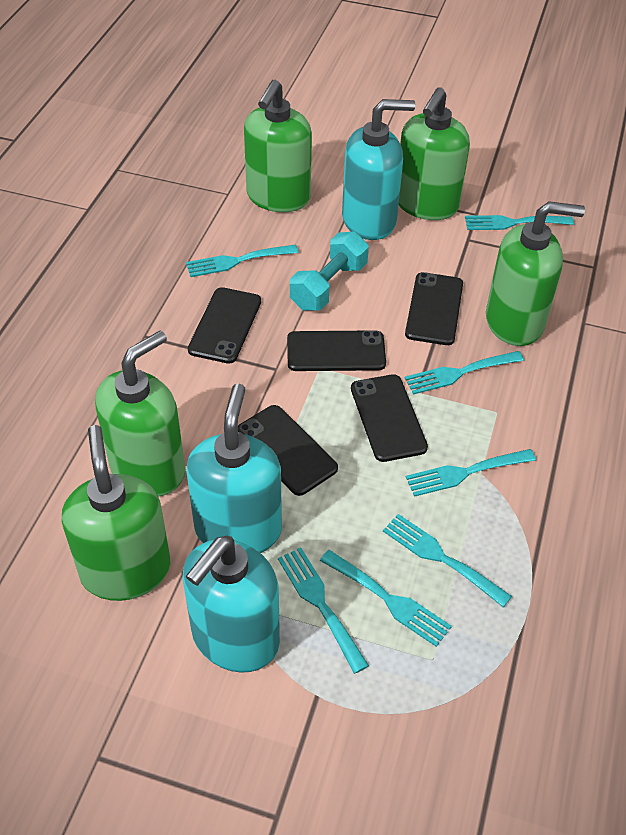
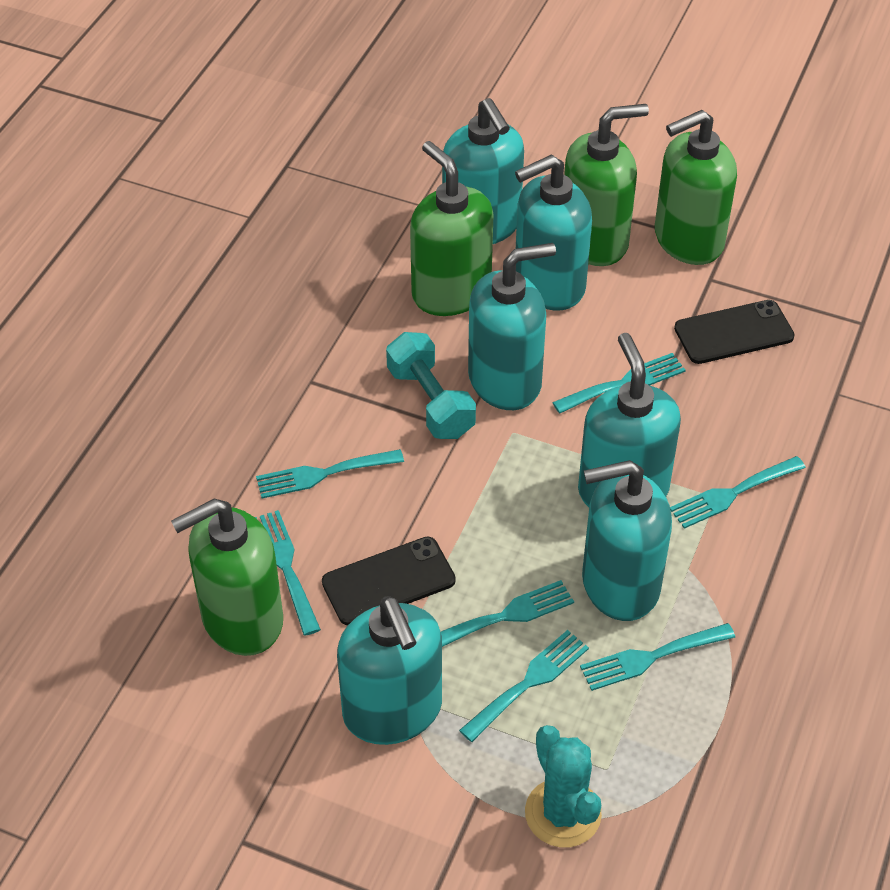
black phone: 5 -> 2
green soap dispenser: 5 -> 4
turquoise cactus: 0 -> 1
turquoise soap dispenser: 3 -> 6

